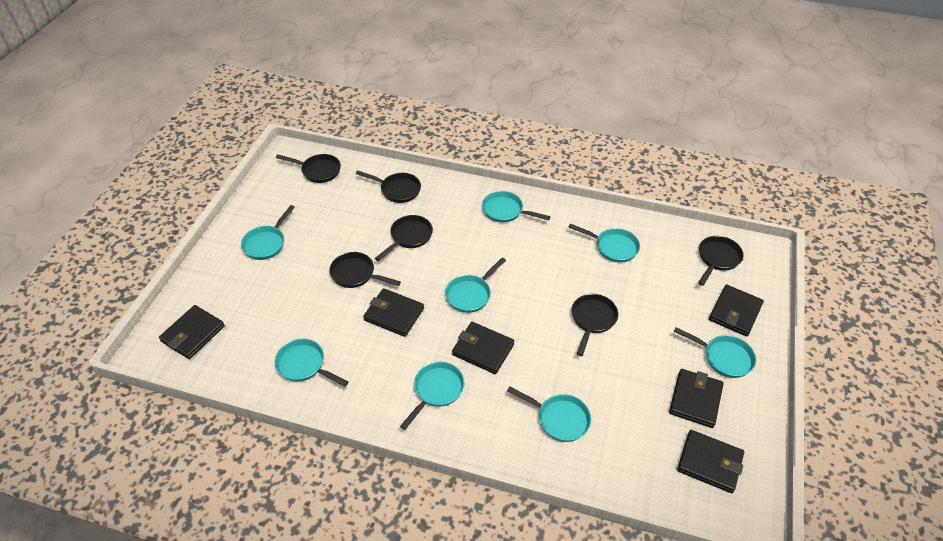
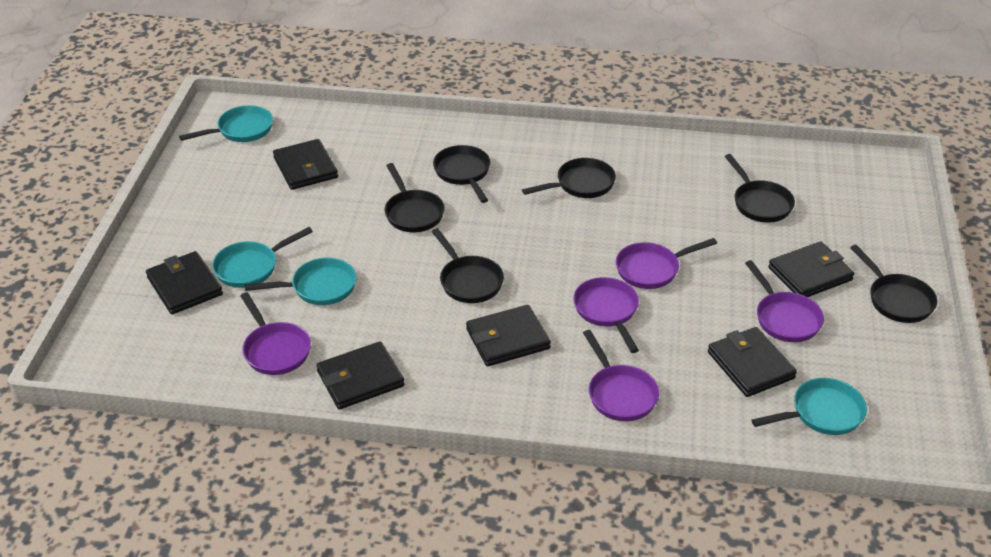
purple pan: 0 -> 5
turquoise pan: 8 -> 4

